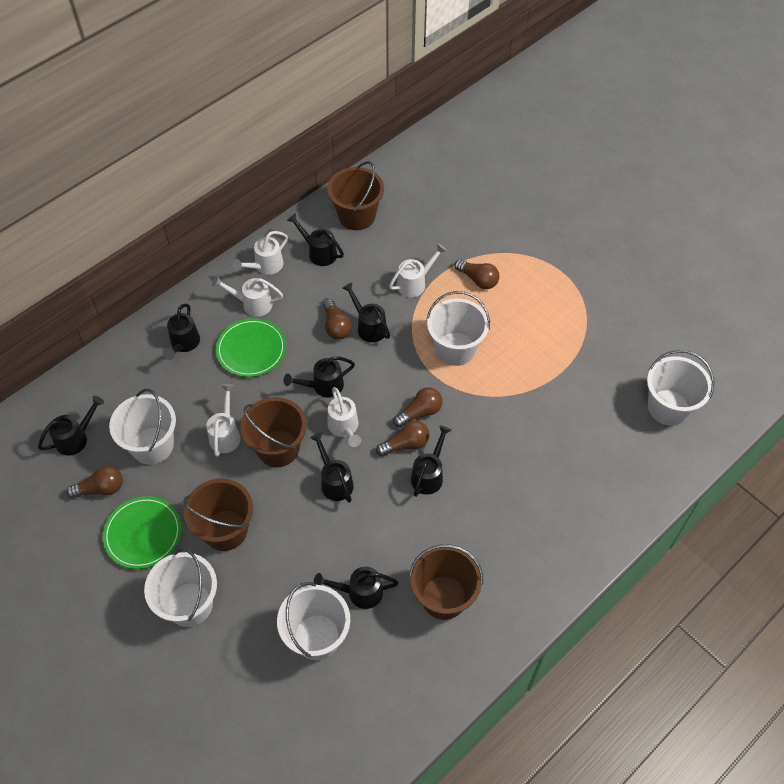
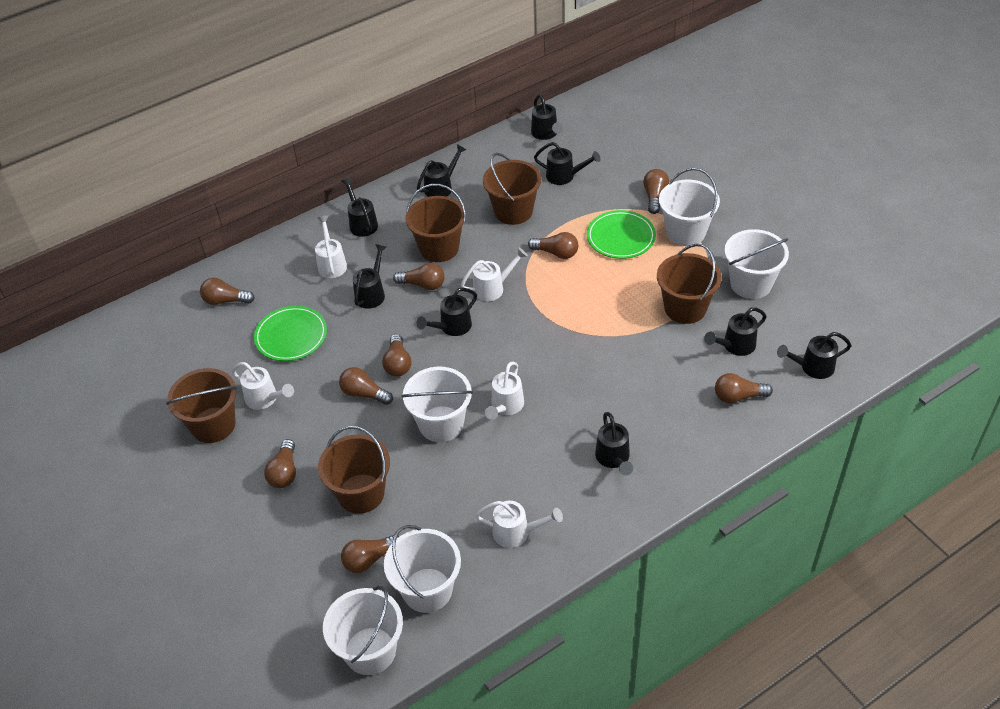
black watering can: 8 -> 9
brown bucket: 4 -> 5
brown light bulb: 5 -> 9

